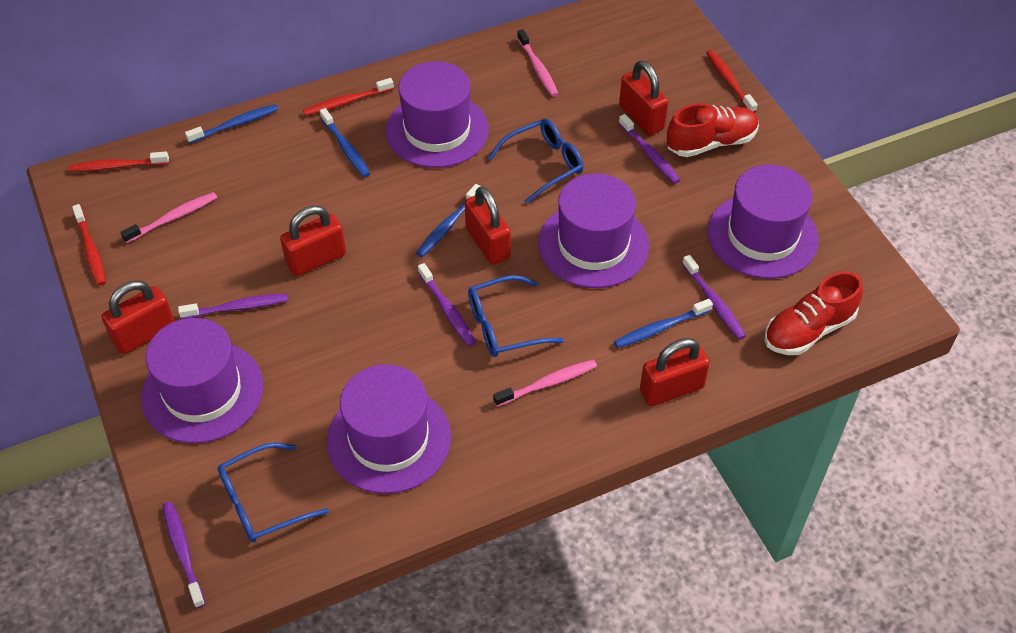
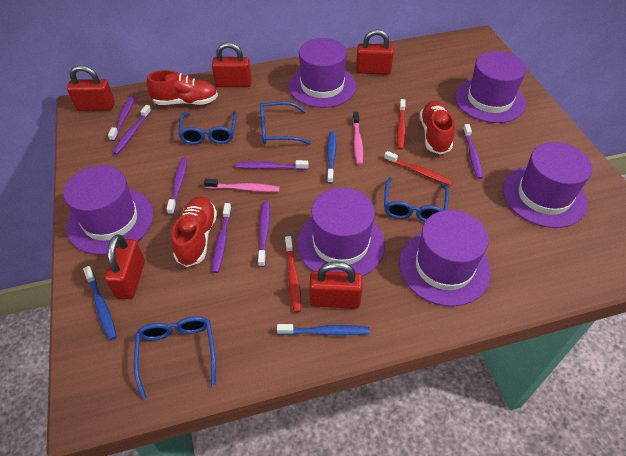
blue glasses: 3 -> 4
blue toothbrush: 4 -> 3
pink toothbrush: 3 -> 2
purple hat: 5 -> 6
purple toothbrush: 5 -> 7
red shoe: 2 -> 3
red toothbrush: 4 -> 3

